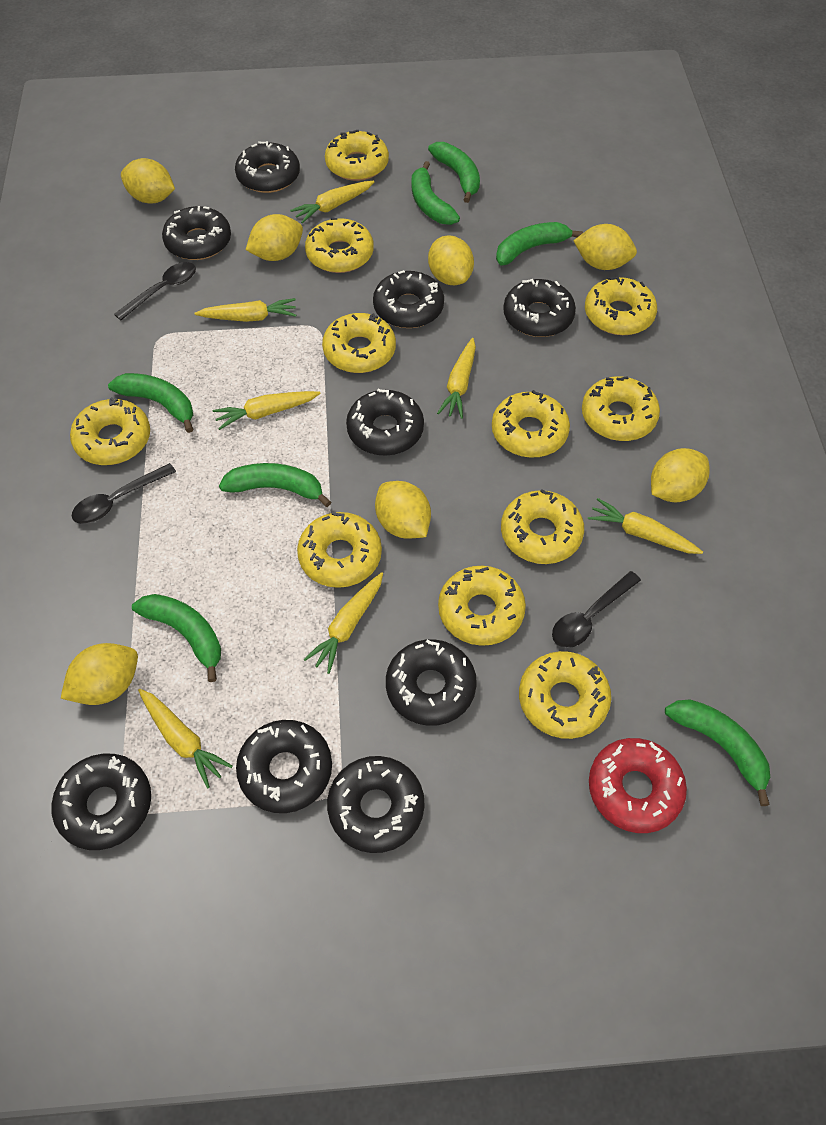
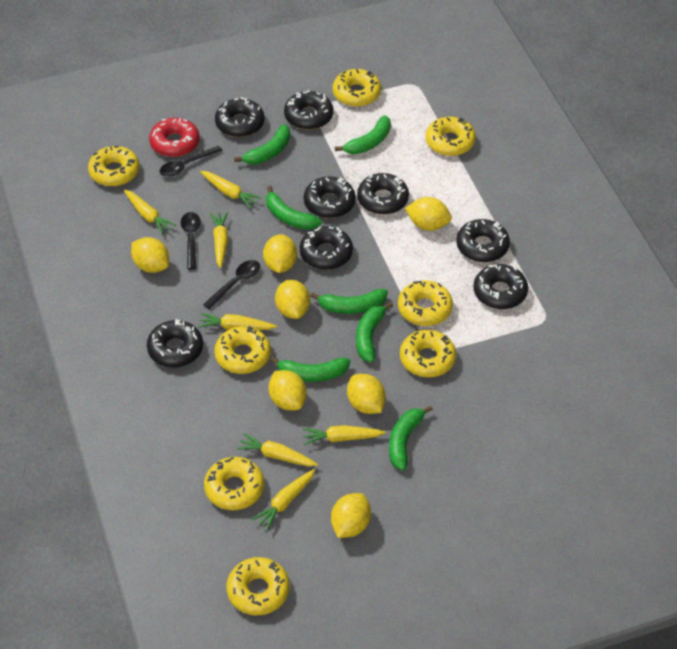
black donut: 9 -> 8
yellow donut: 11 -> 8

